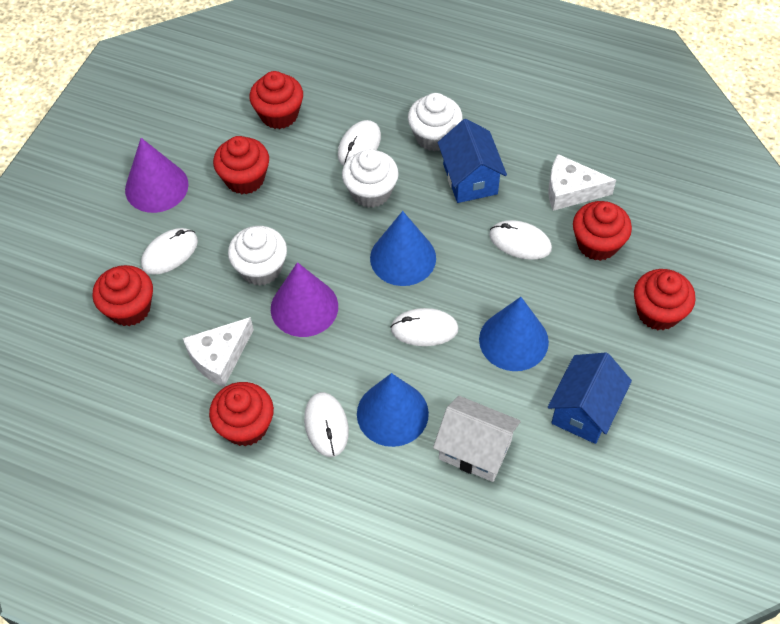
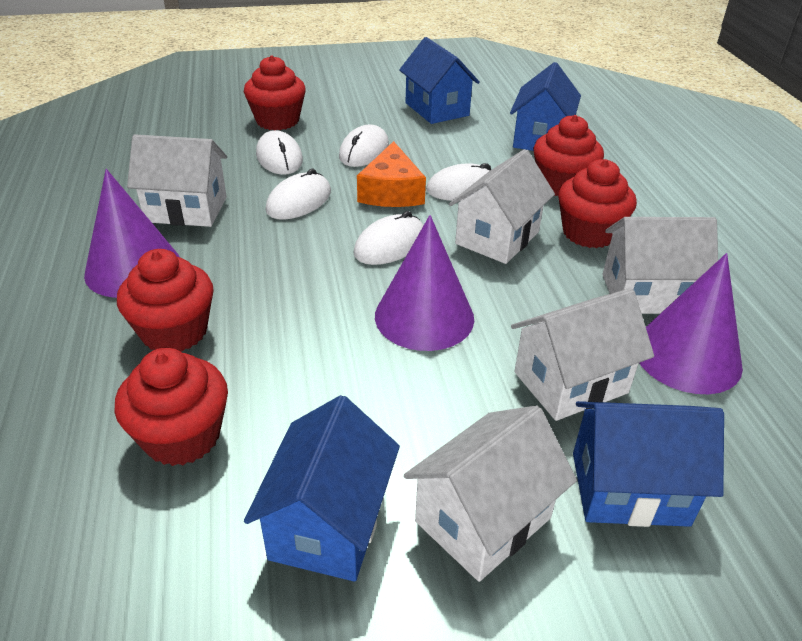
blue cone: 3 -> 0
blue house: 2 -> 4
orange cheese: 0 -> 1
purple cone: 2 -> 3
red cupcake: 6 -> 5
white cheese: 2 -> 0
white cupcake: 3 -> 0
white house: 1 -> 5

